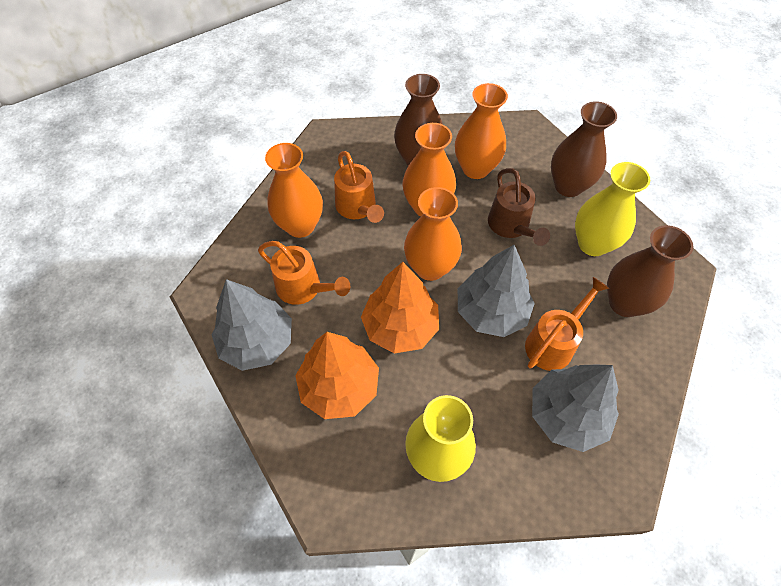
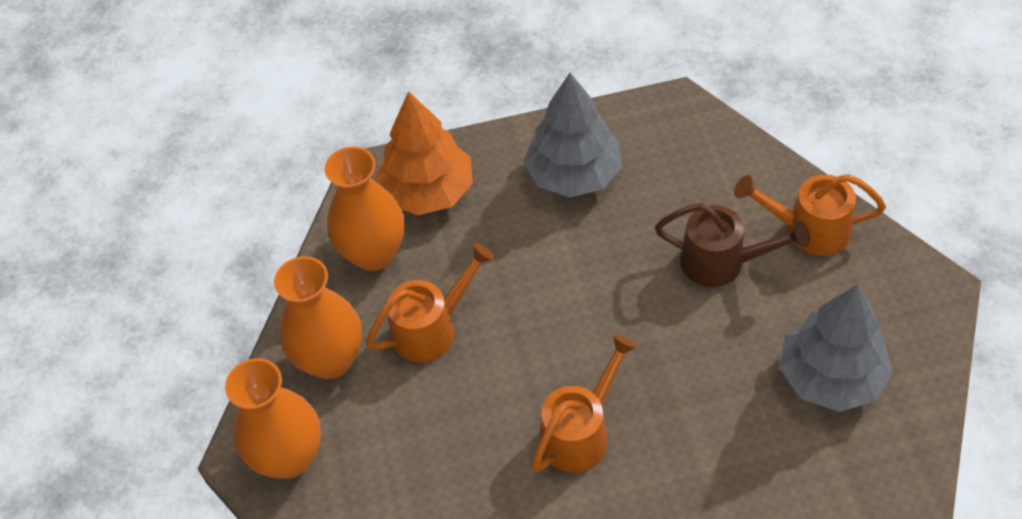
brown vase: 3 -> 0
grey tree: 3 -> 2
orange tree: 2 -> 1
orange vase: 4 -> 3
yellow vase: 2 -> 0

